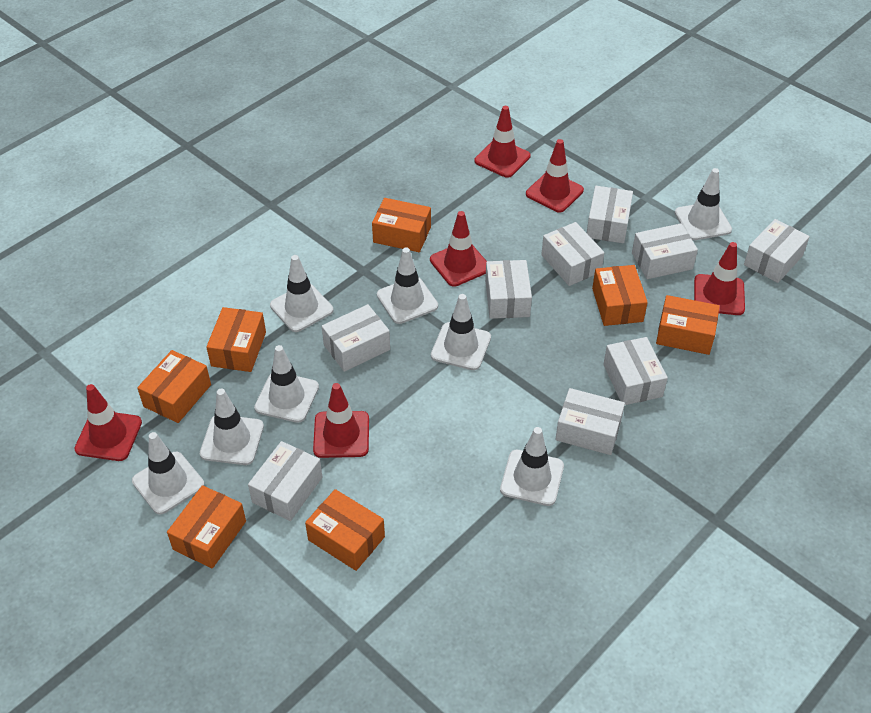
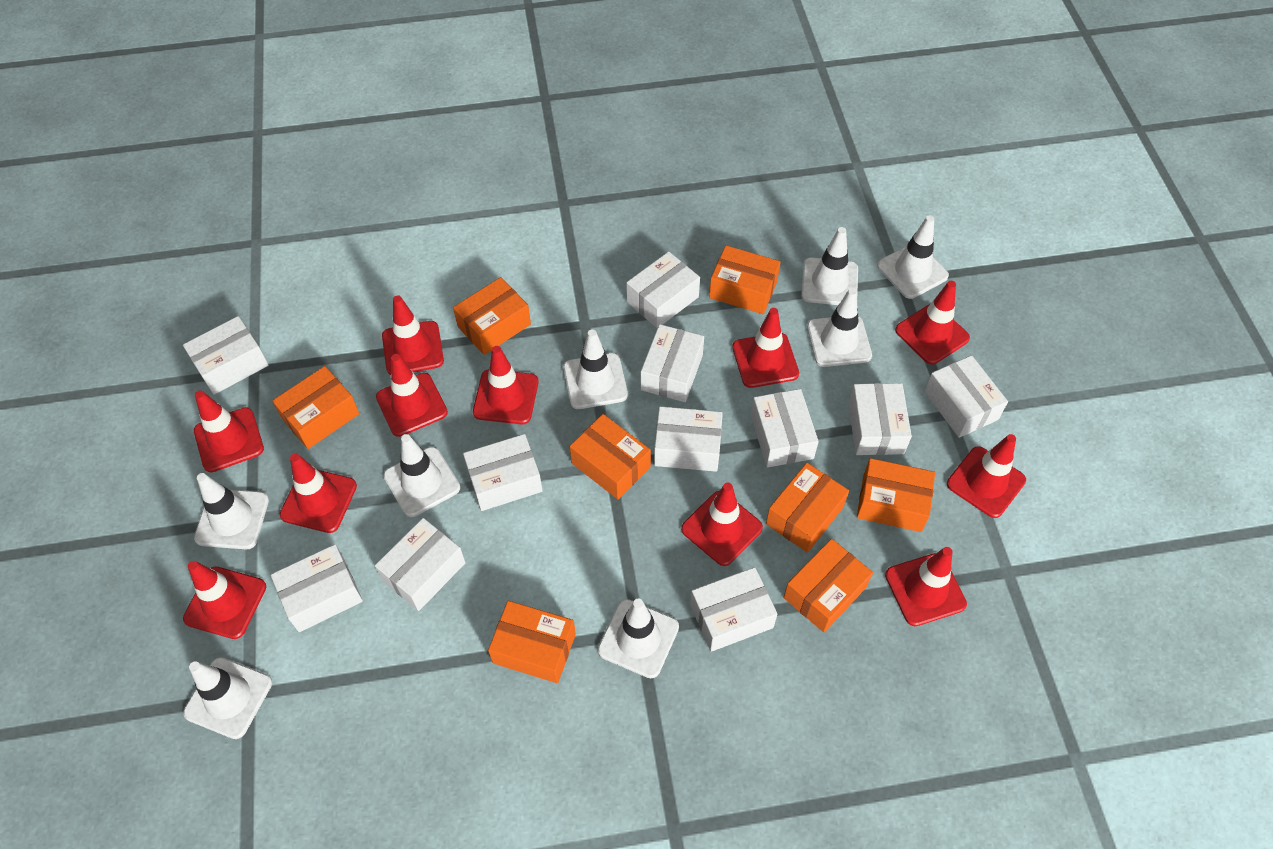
orange box: 7 -> 8
red traffic cone: 6 -> 11
white box: 9 -> 11

